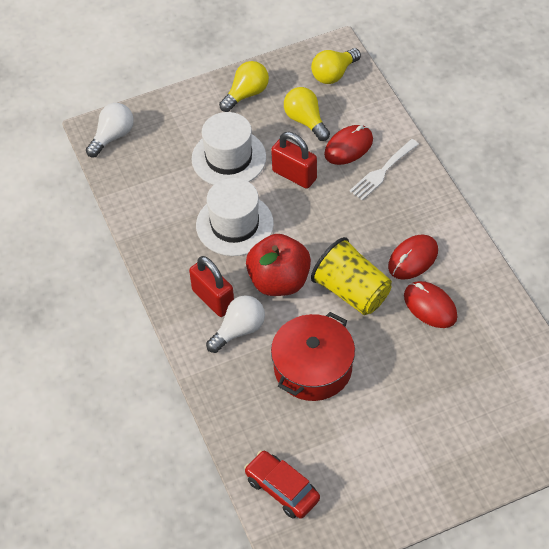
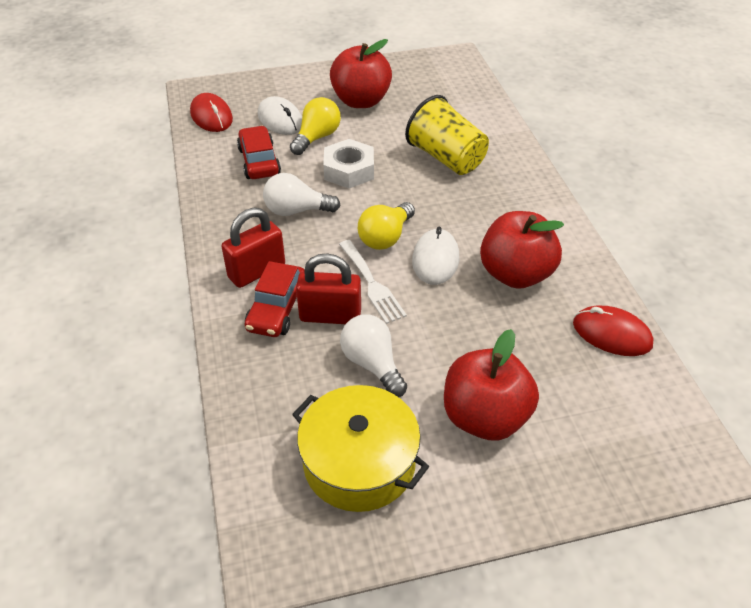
red apple: 1 -> 3
red car: 1 -> 2
red mouse: 3 -> 2
red pot: 1 -> 0
white hat: 2 -> 0
white mouse: 0 -> 2
white nut: 0 -> 1
yellow light bulb: 3 -> 2
yellow pot: 0 -> 1

